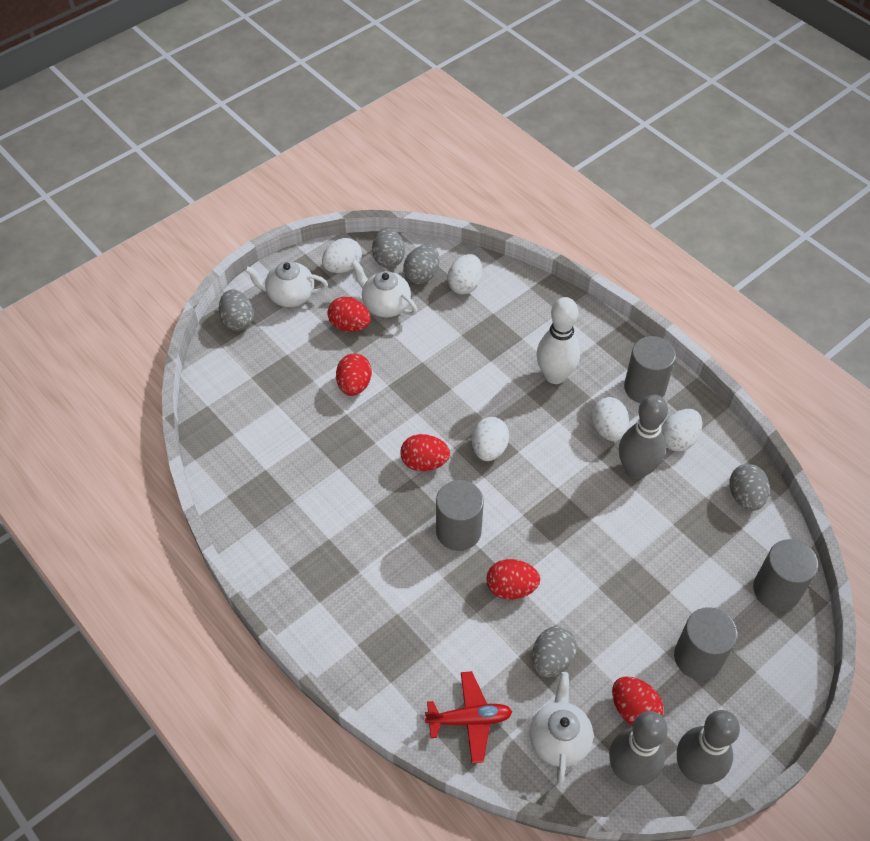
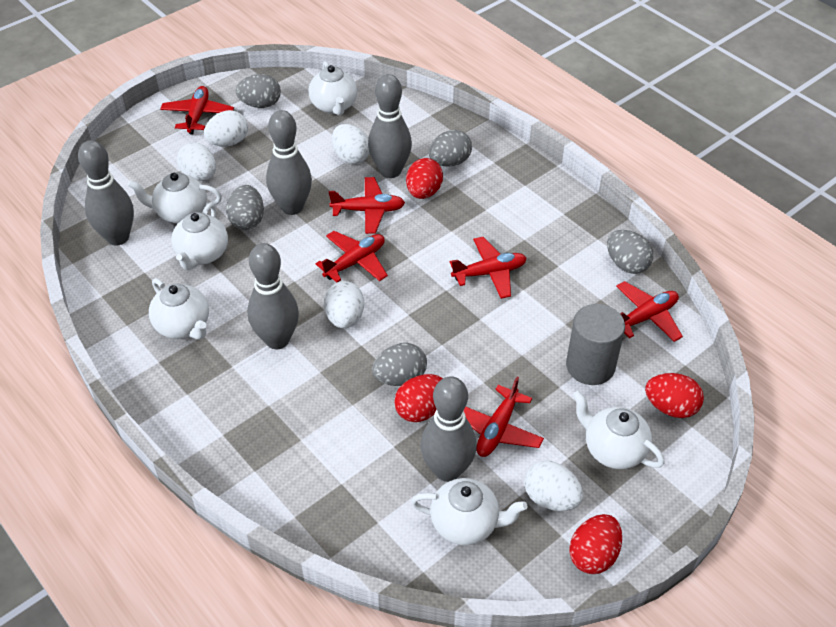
grey bowling pin: 3 -> 5
grey cylinder: 4 -> 1
red egg: 5 -> 4
red plane: 1 -> 6
white bowling pin: 1 -> 0
white teapot: 3 -> 6

